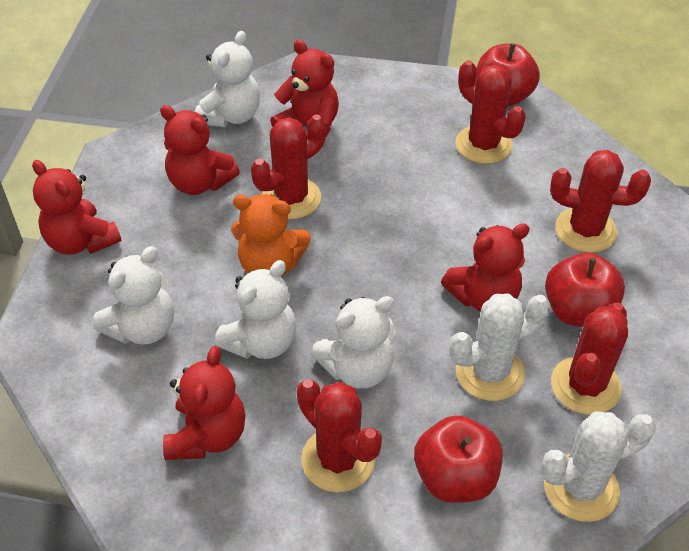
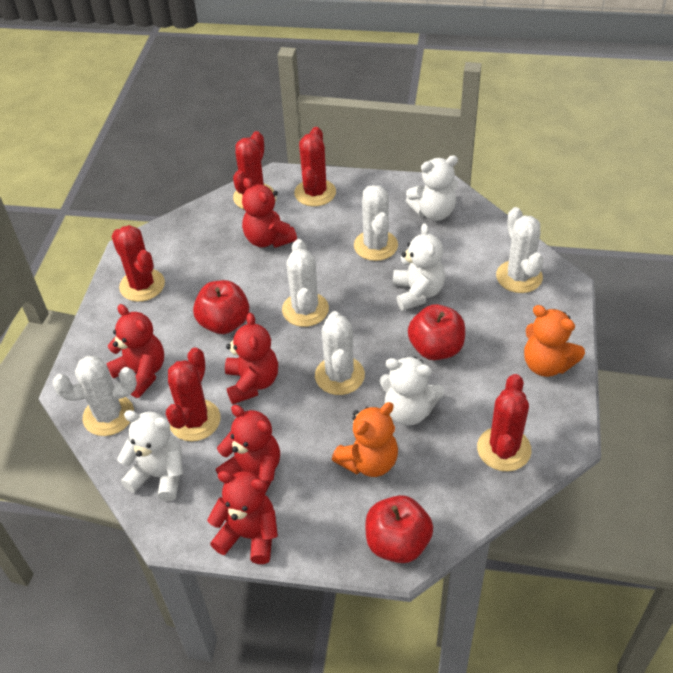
orange teddy bear: 1 -> 2
white cactus: 2 -> 5

